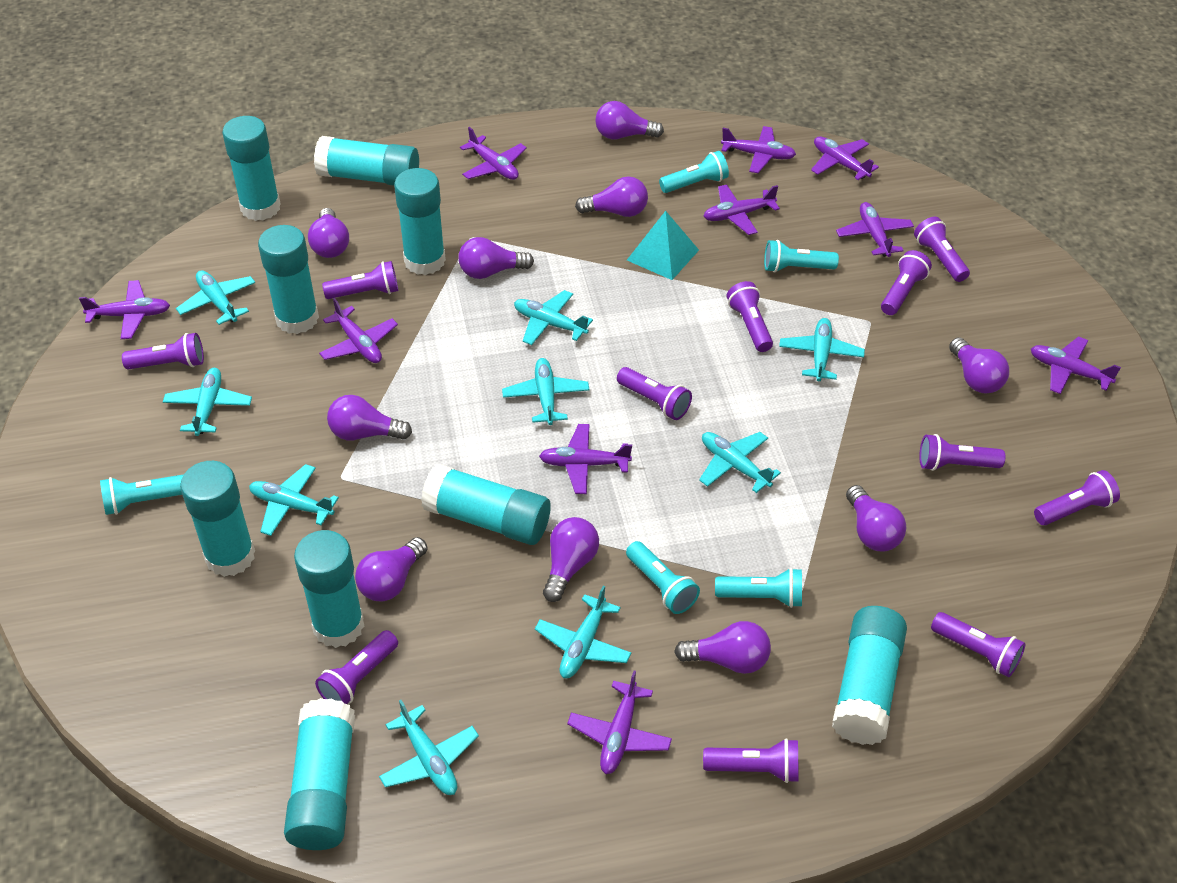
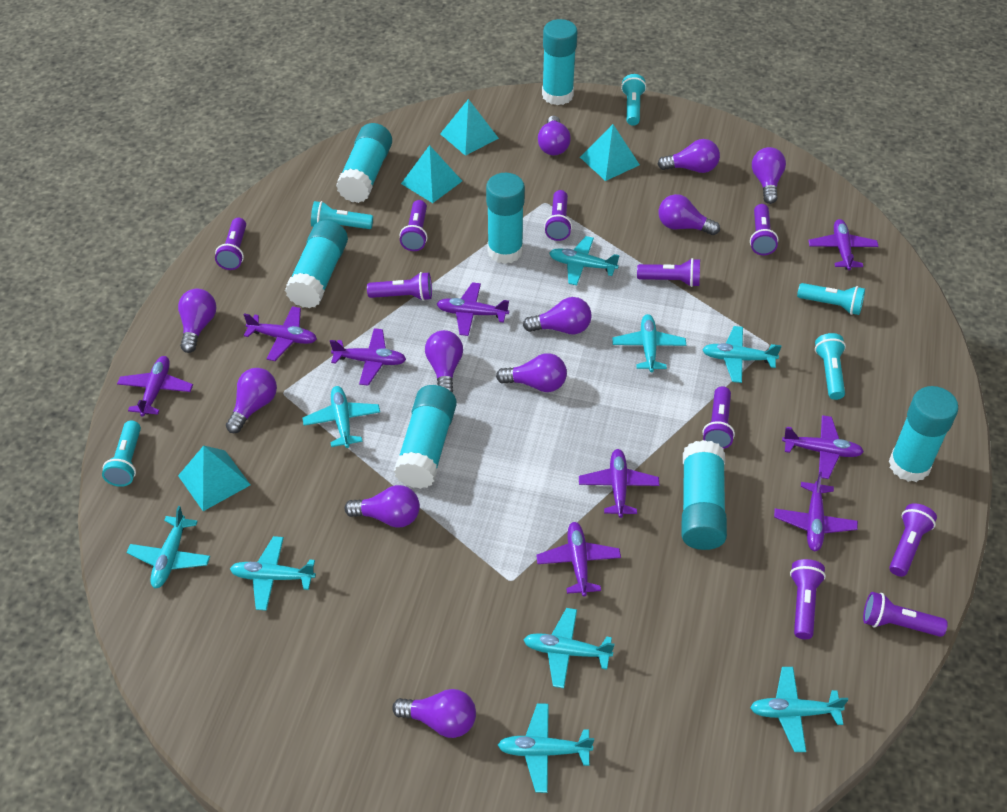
purple flashlight: 11 -> 10
purple light bulb: 10 -> 11
purple plane: 10 -> 9
turquoise glue stick: 9 -> 7
turquoise pyramid: 1 -> 4

